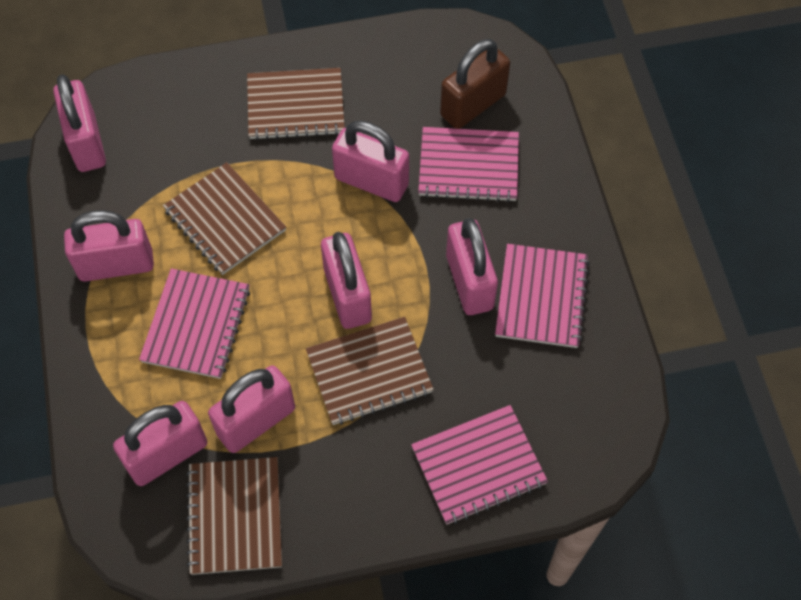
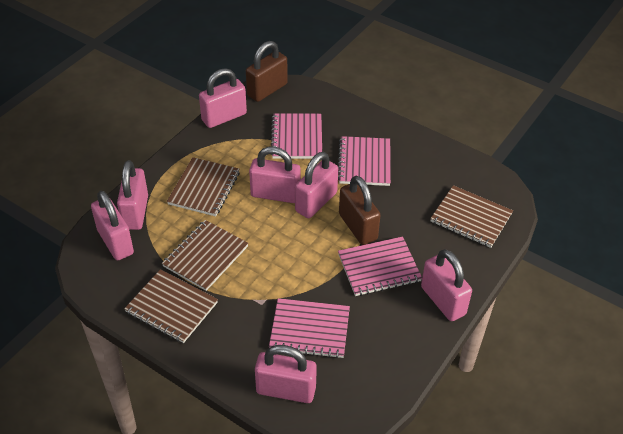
brown padlock: 1 -> 2

